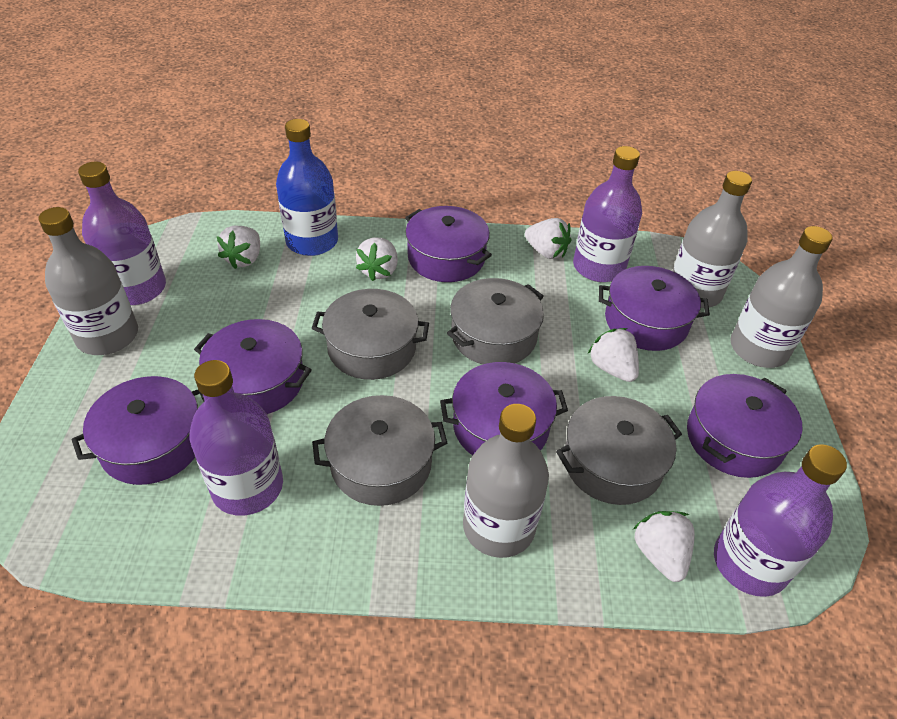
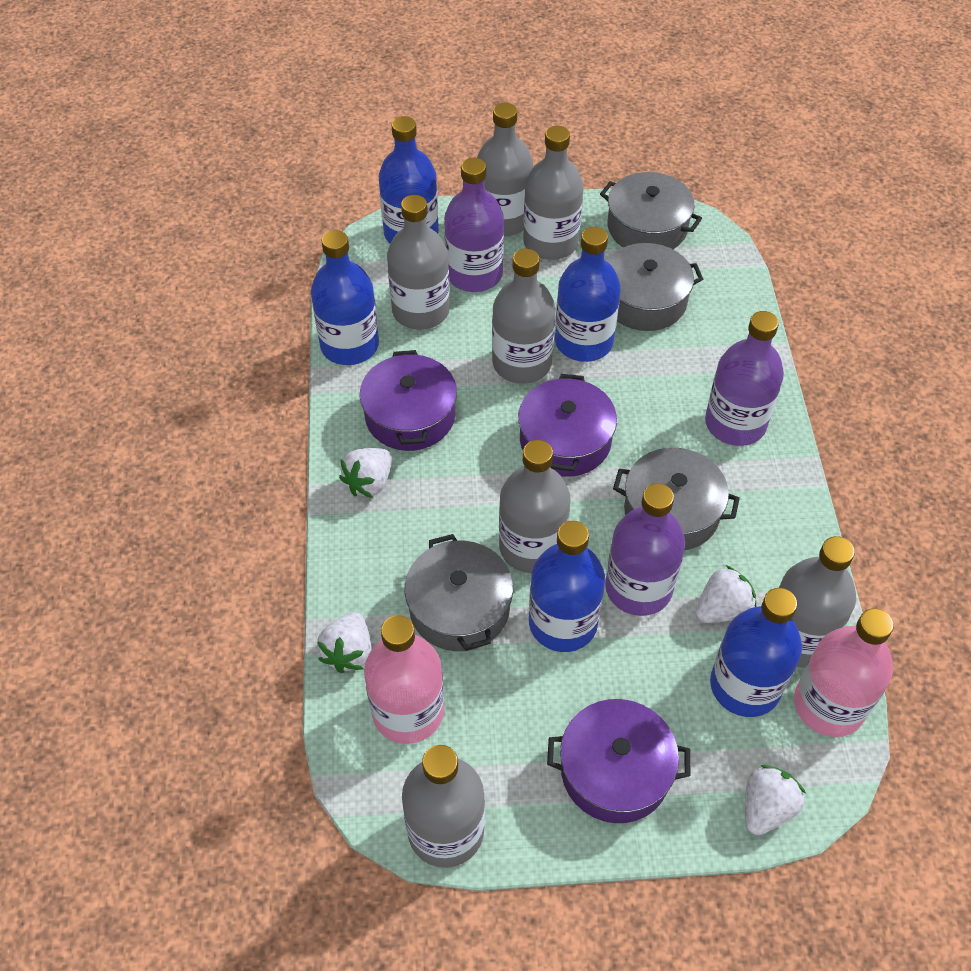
blue bottle: 1 -> 5
grey bottle: 4 -> 7
pink bottle: 0 -> 2
purple bottle: 4 -> 3
purple pot: 6 -> 3
white strawberry: 5 -> 4

